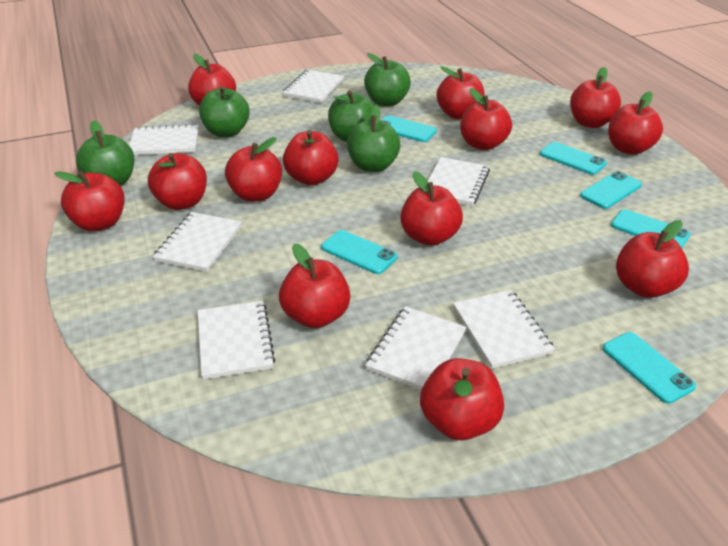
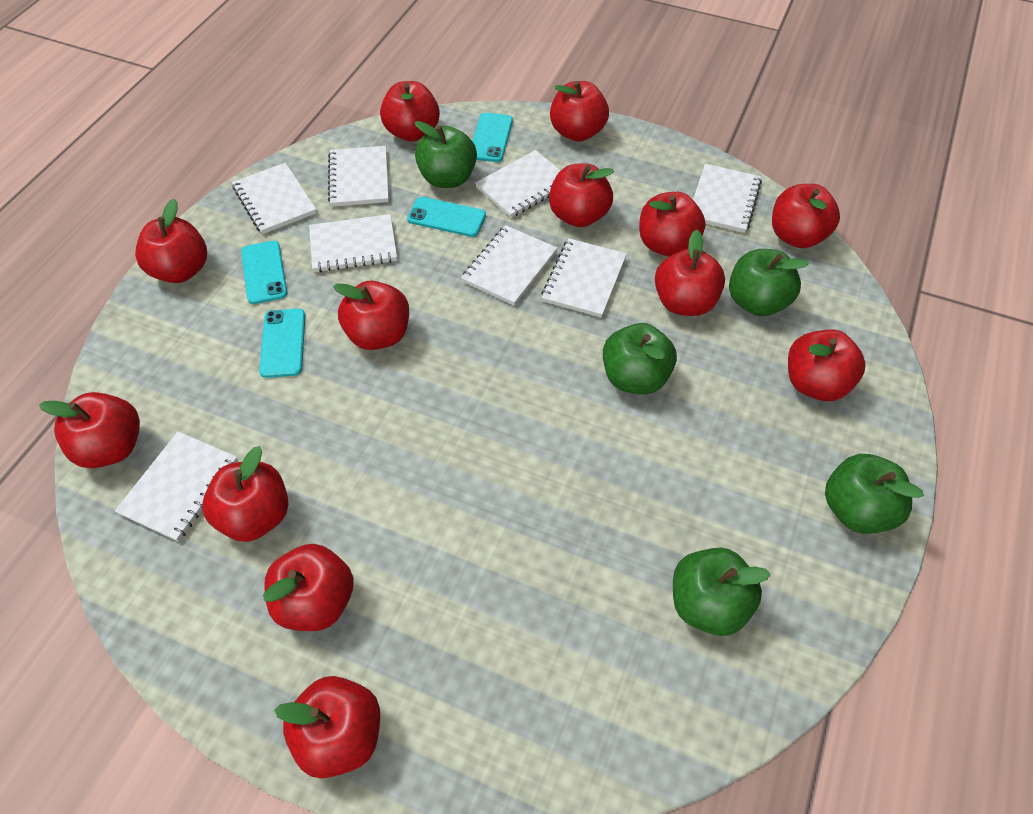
turquoise phone: 6 -> 4
white notebook: 7 -> 8

